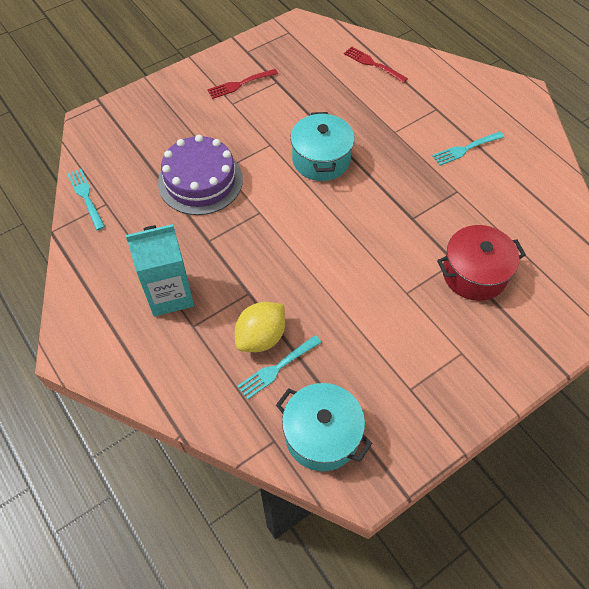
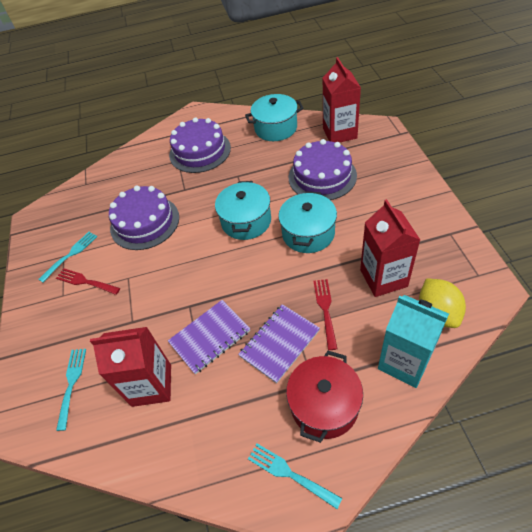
purple cake: 1 -> 3
purple notebook: 0 -> 2
red carton: 0 -> 3
turquoise pot: 2 -> 3

